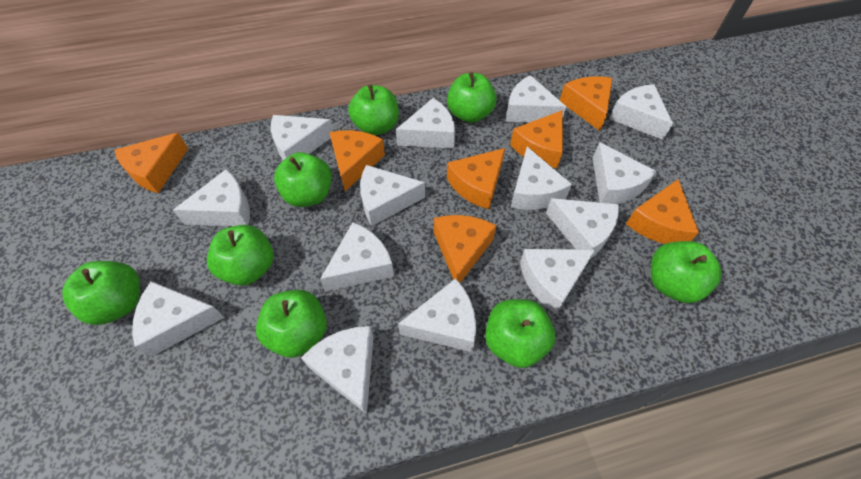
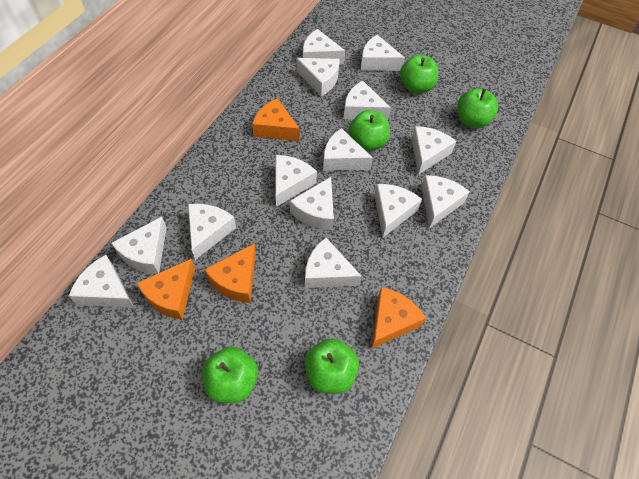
green apple: 8 -> 5
orange cheese: 7 -> 4

